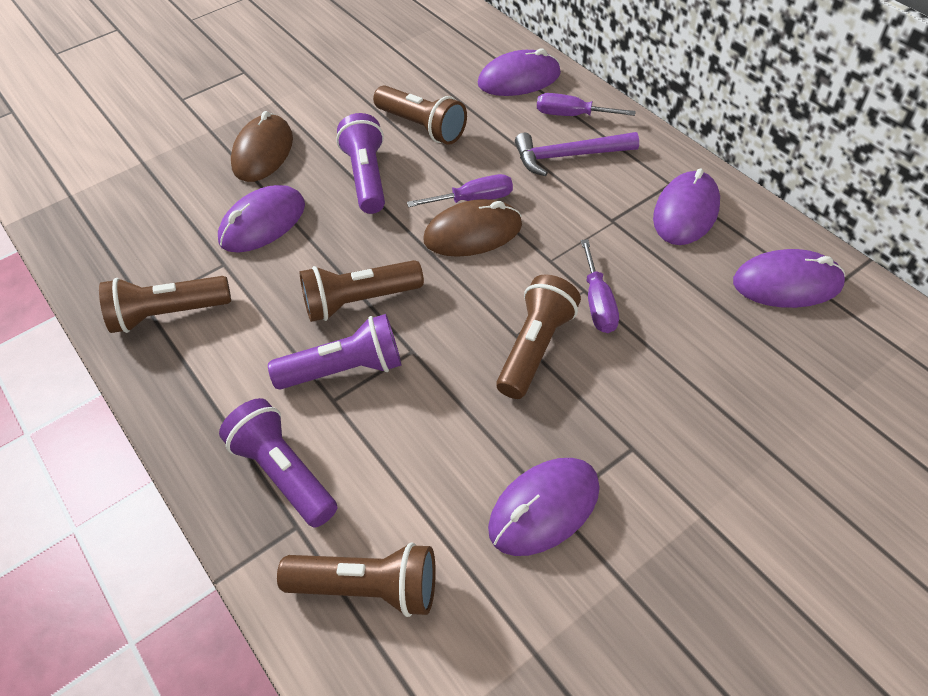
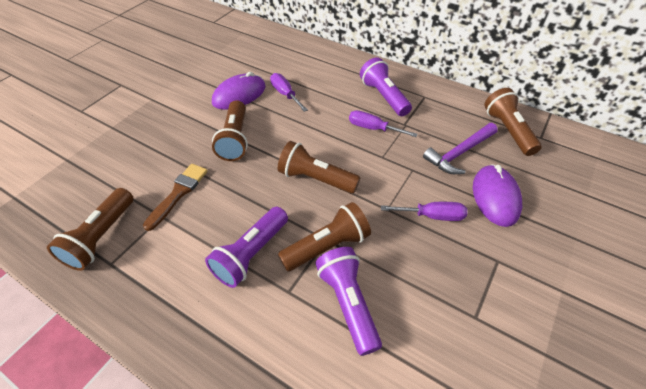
brown brush: 0 -> 1
brown mouse: 2 -> 0
purple mouse: 5 -> 2

